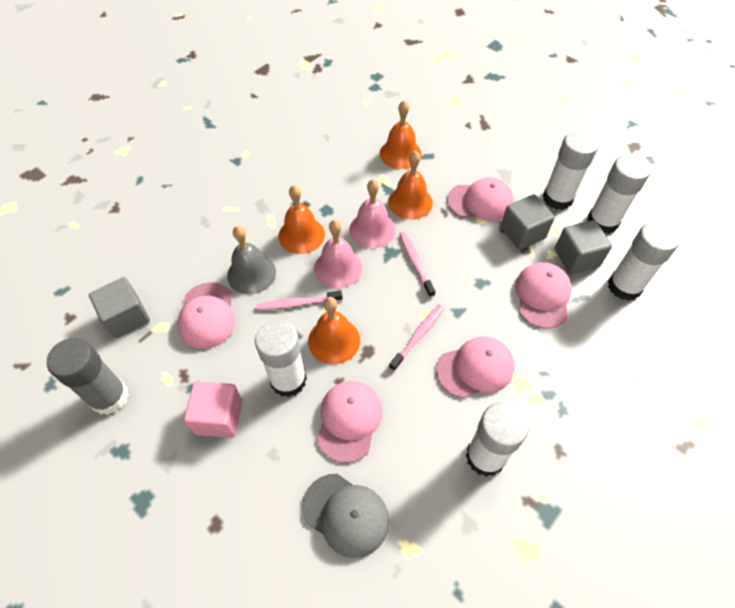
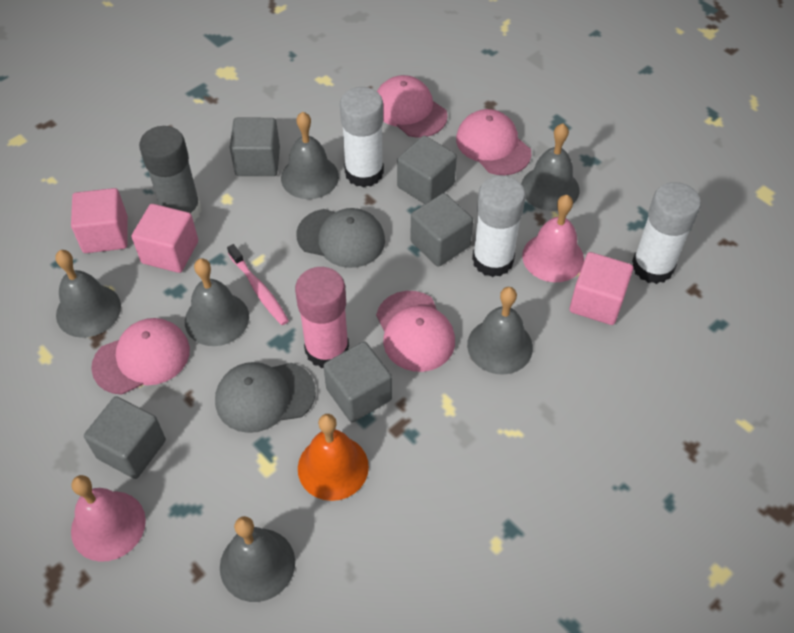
grey bell: 1 -> 6
grey cap: 1 -> 2
grey cube: 3 -> 5
orange bell: 4 -> 1
pink cap: 5 -> 4
pink cube: 1 -> 3
pink glue stick: 0 -> 1
pink toothbrush: 3 -> 1
white glue stick: 5 -> 3

